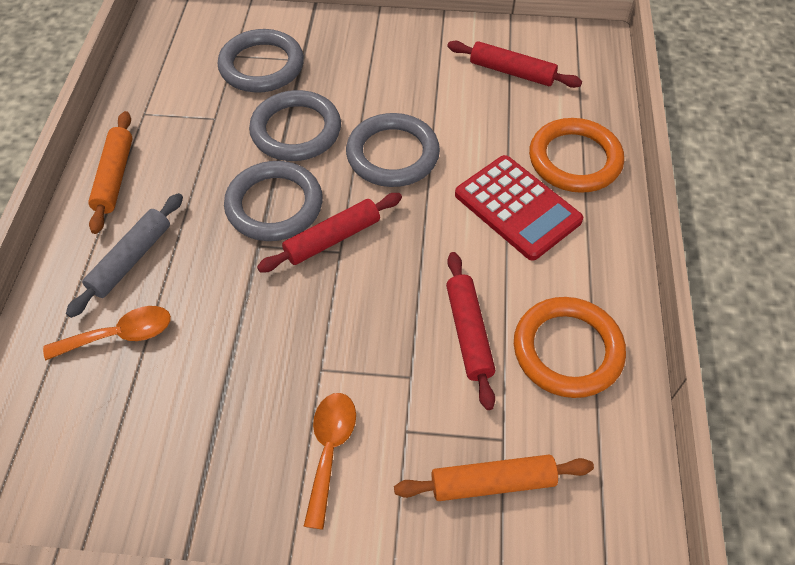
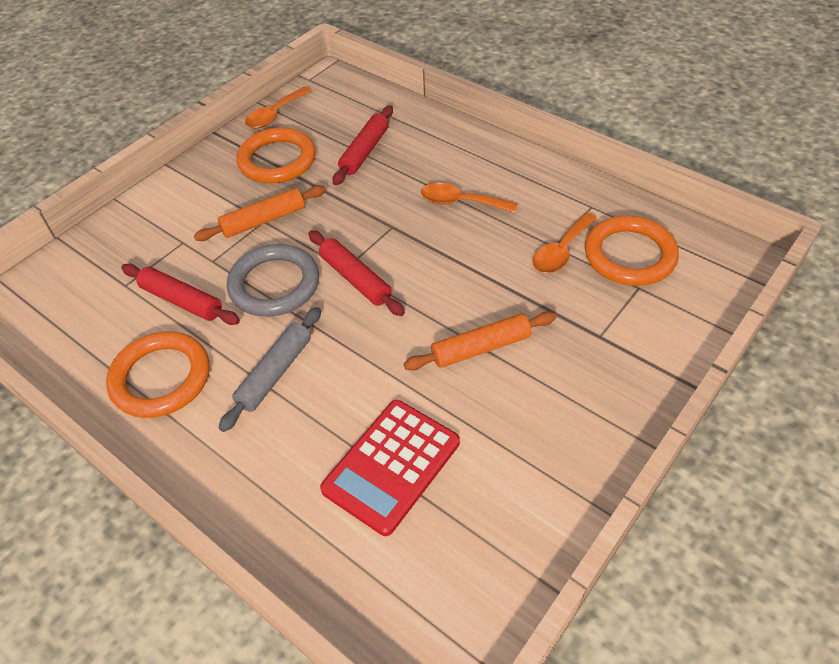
grey ring: 4 -> 1
orange ring: 2 -> 3
orange spoon: 2 -> 3

